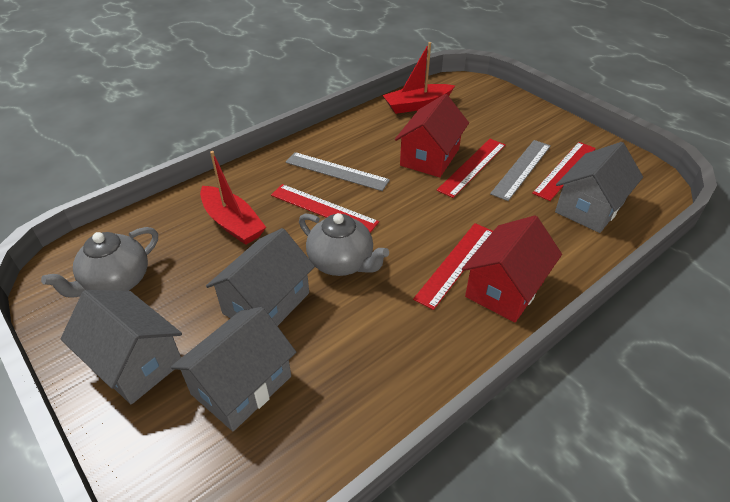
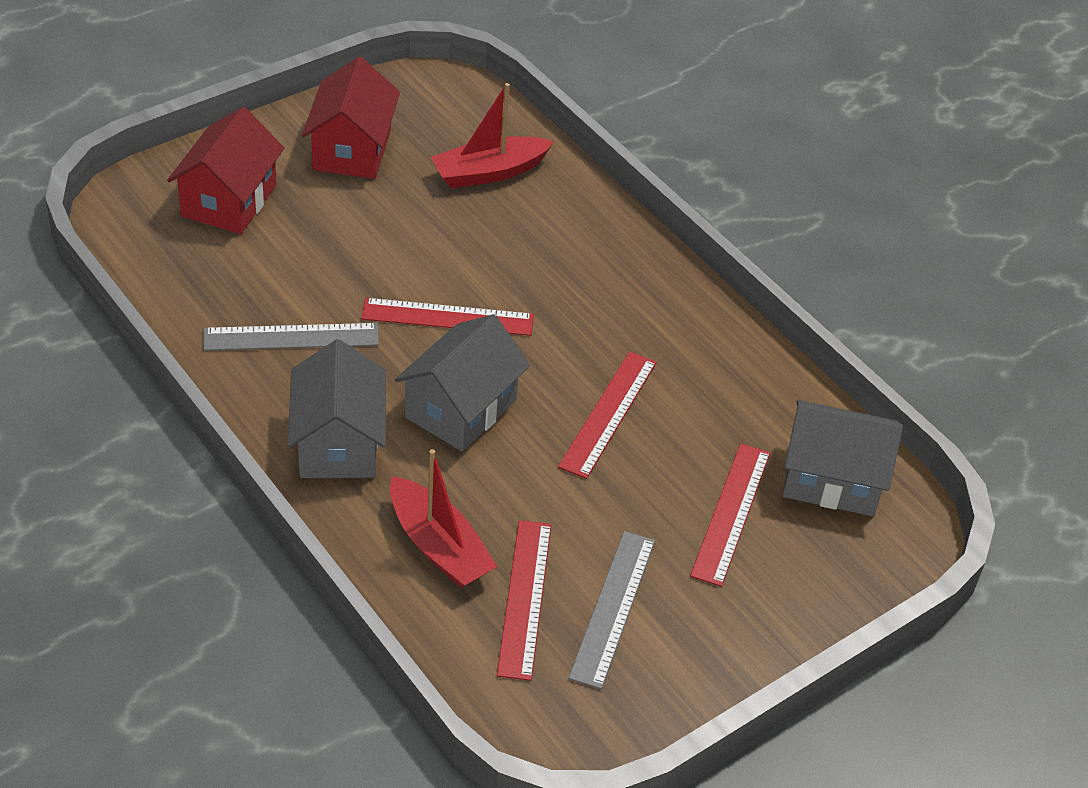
grey house: 4 -> 3
grey teapot: 2 -> 0

